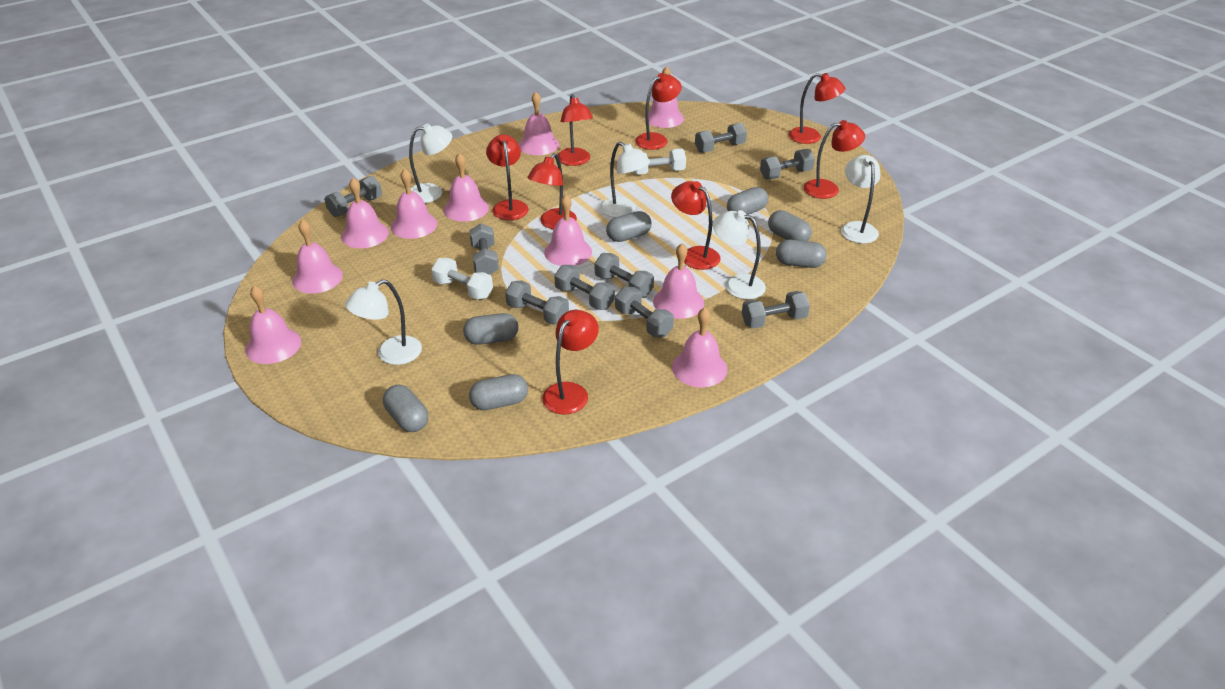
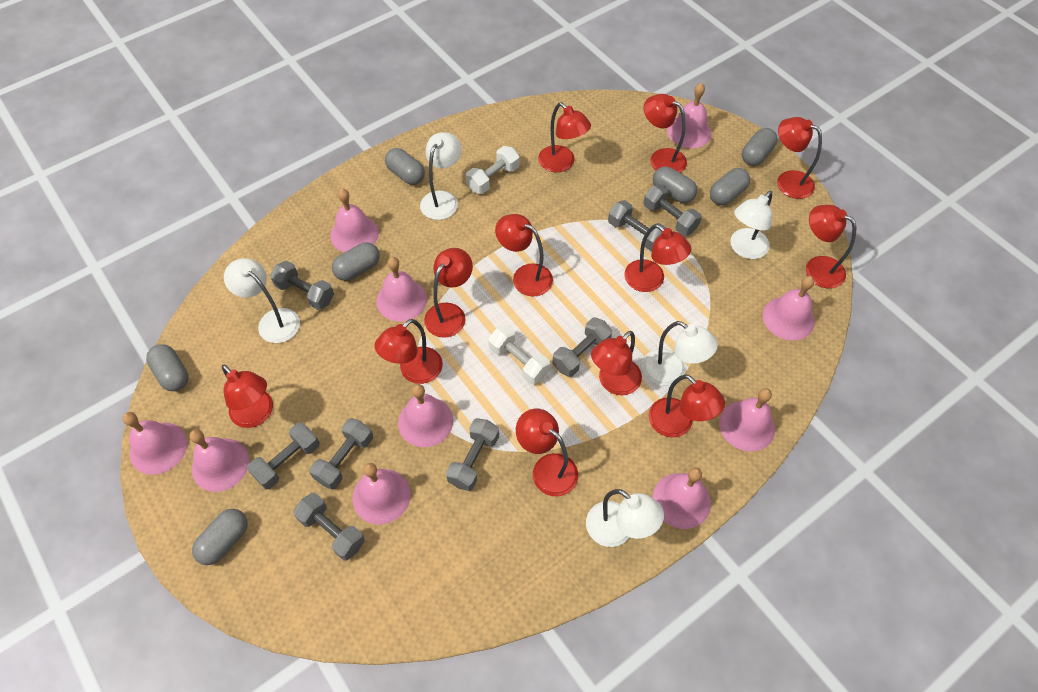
grey dumbbell: 9 -> 8
red lamp: 8 -> 12

